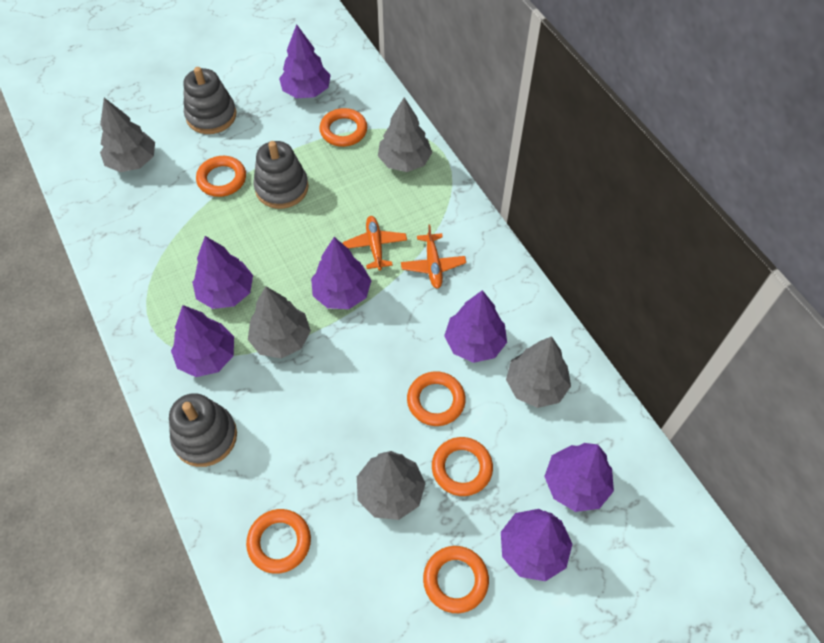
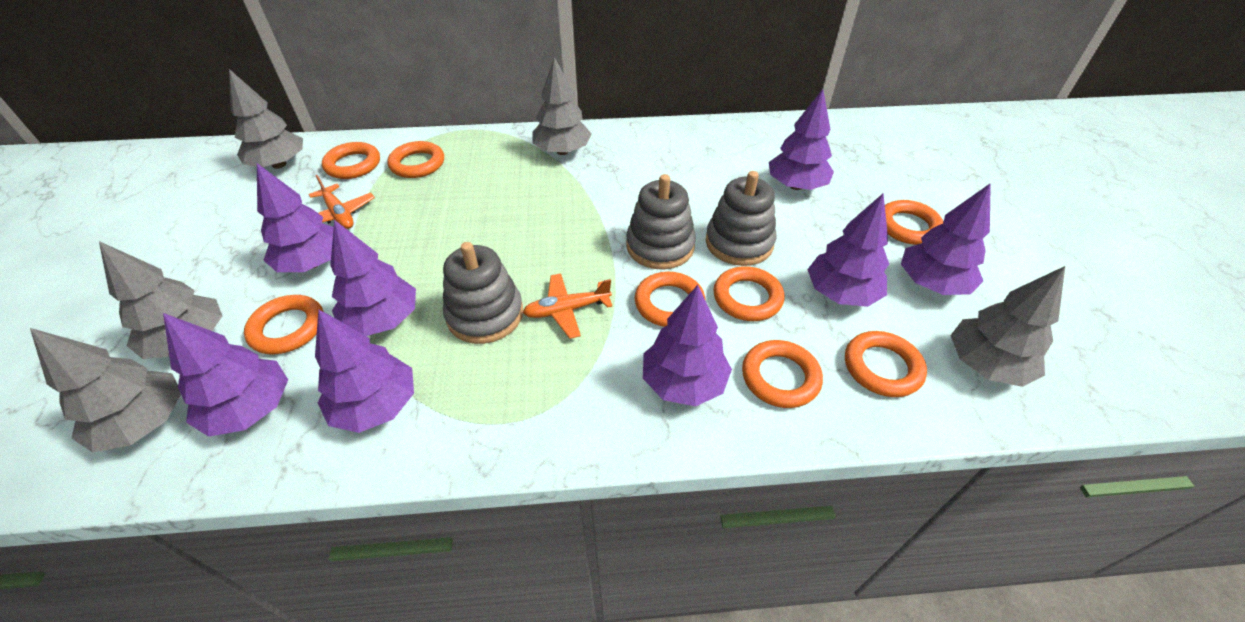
orange ring: 6 -> 8
purple tree: 7 -> 8

